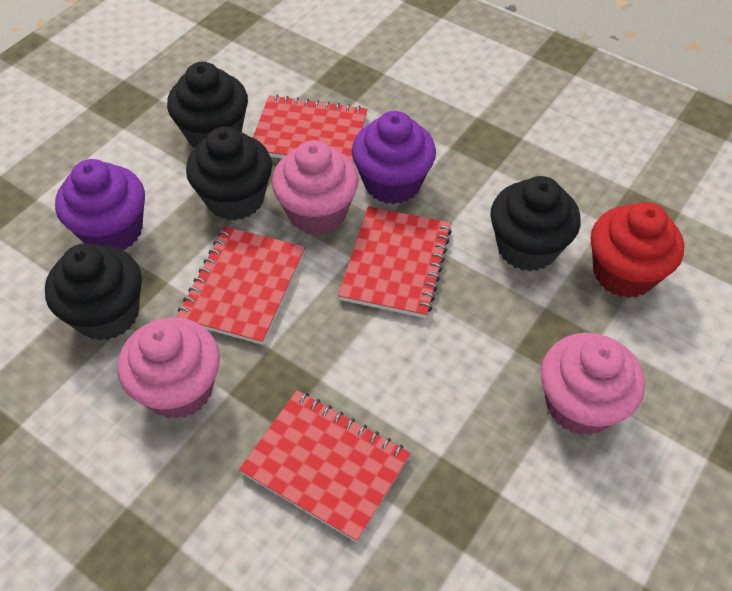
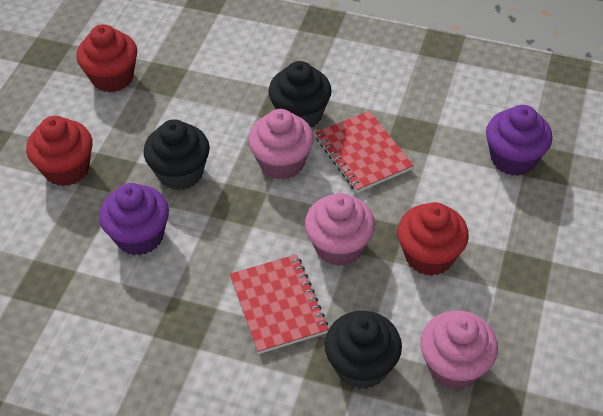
black cupcake: 4 -> 3
red cupcake: 1 -> 3
red notebook: 4 -> 2

